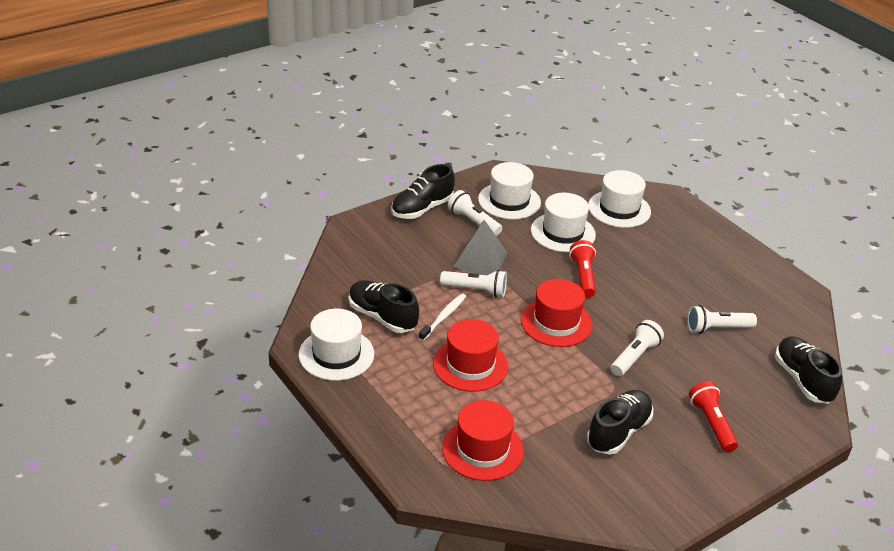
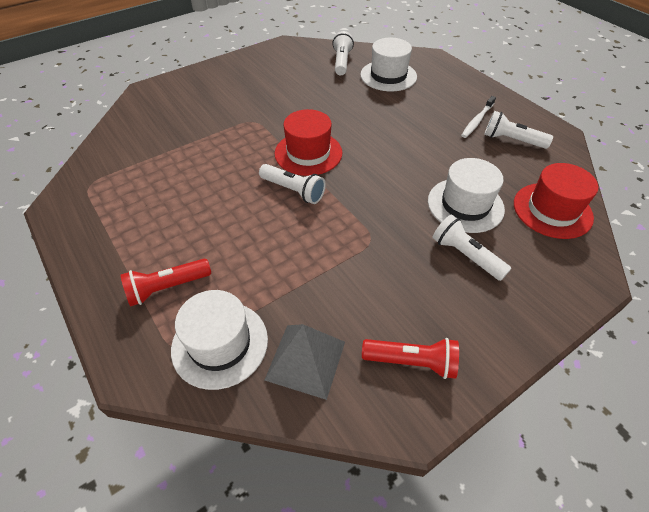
black shoe: 4 -> 0
red hat: 3 -> 2
white hat: 4 -> 3

